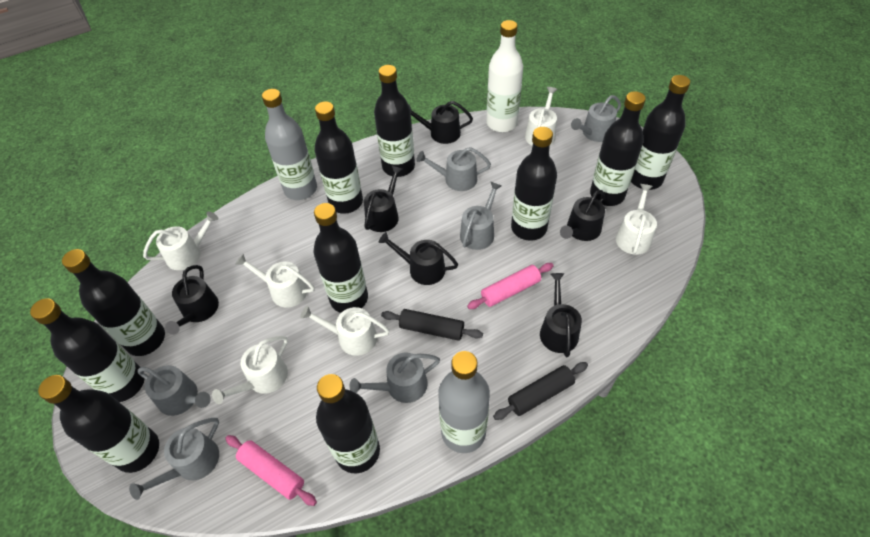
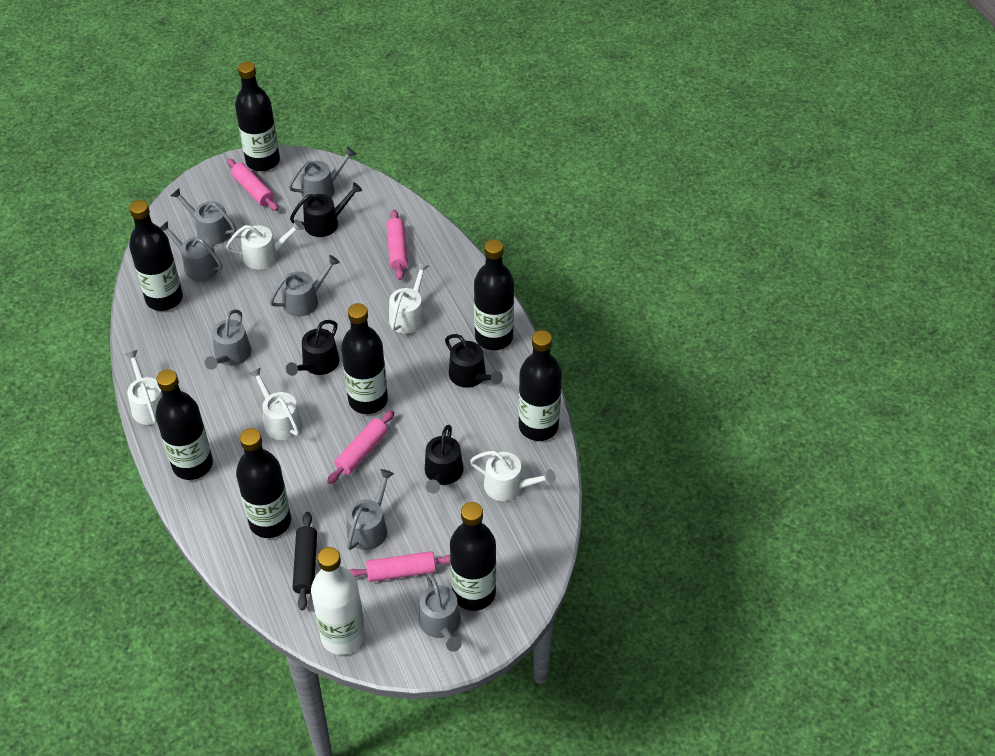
black bottle: 10 -> 8
black rolling pin: 2 -> 1
black watering can: 6 -> 4
grey bottle: 2 -> 0
grey watering can: 6 -> 7
pink rolling pin: 2 -> 4
white watering can: 6 -> 5

